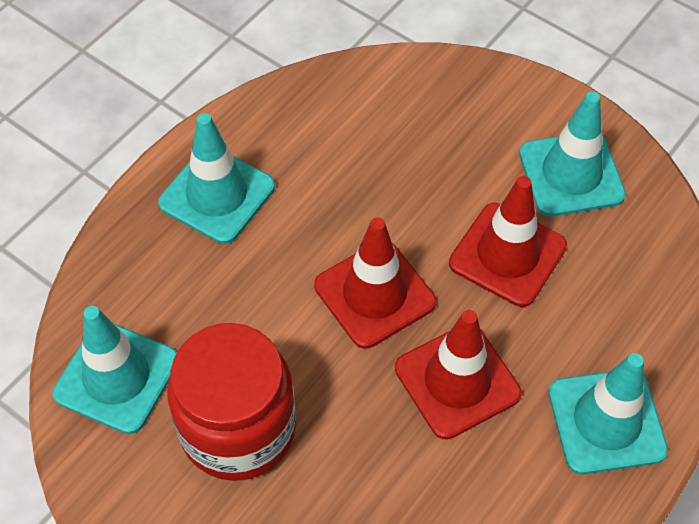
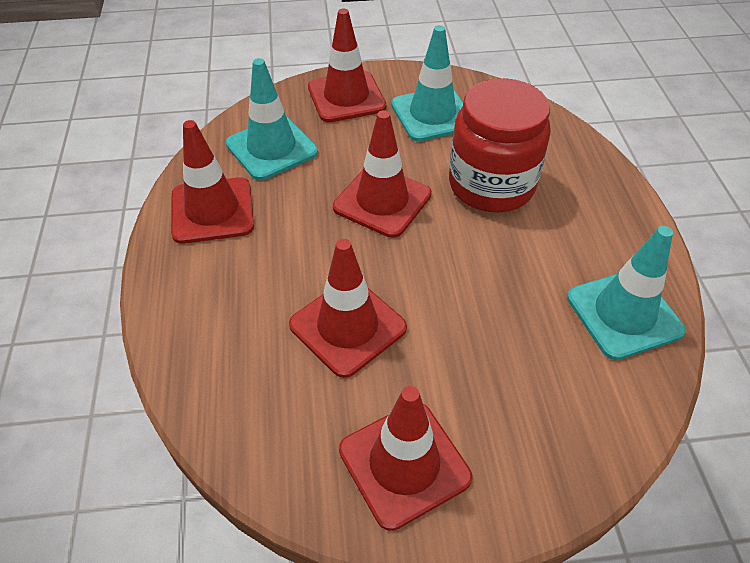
red traffic cone: 3 -> 5
turquoise traffic cone: 4 -> 3

